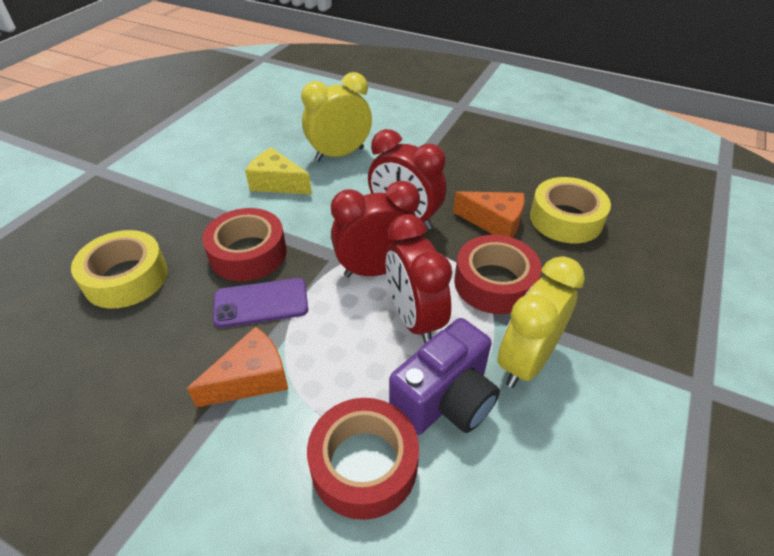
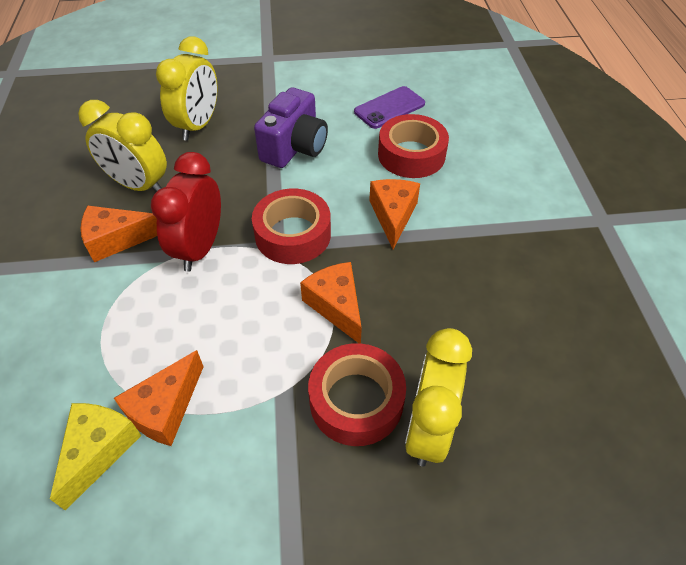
orange cheese: 2 -> 4
red clock: 3 -> 1
yellow clock: 2 -> 3
yellow tape: 2 -> 0

